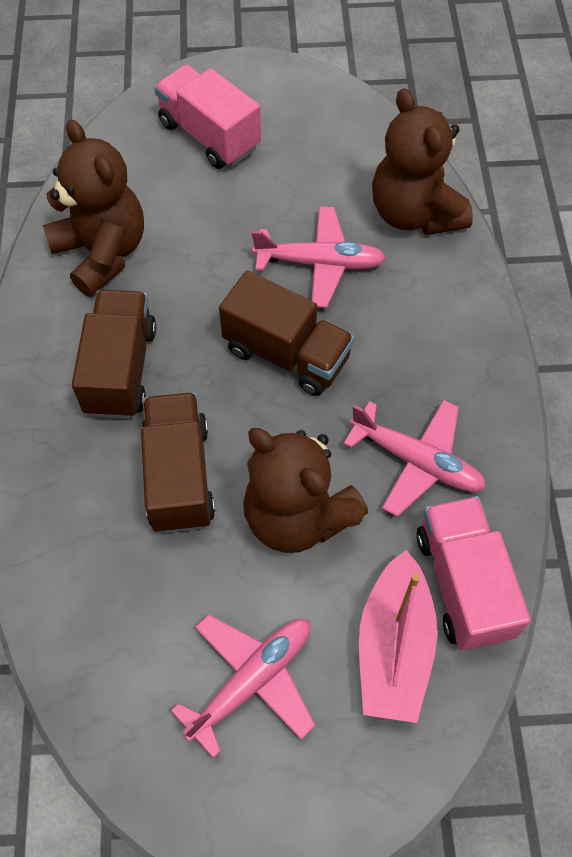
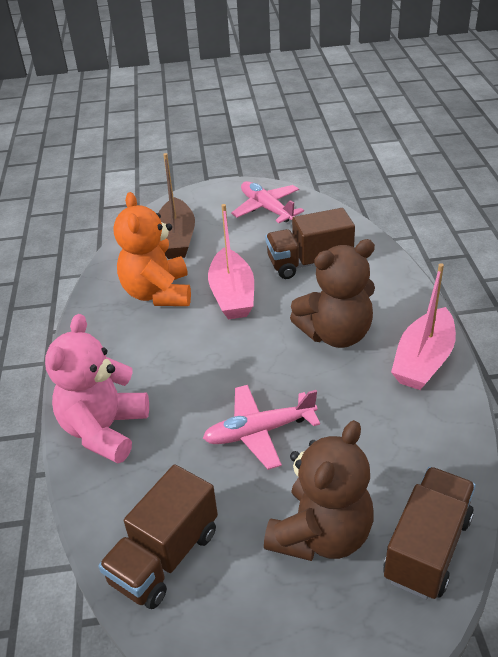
brown boat: 0 -> 1
brown teddy bear: 3 -> 2
orange teddy bear: 0 -> 1
pink boat: 1 -> 2
pink plane: 3 -> 2
pink teddy bear: 0 -> 1
pink truck: 2 -> 0

